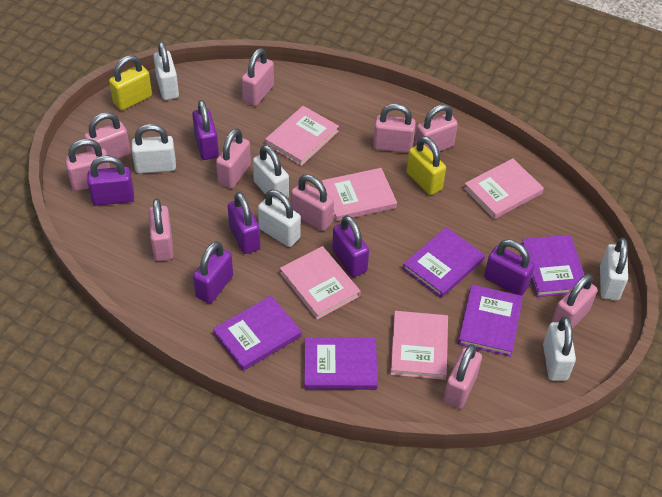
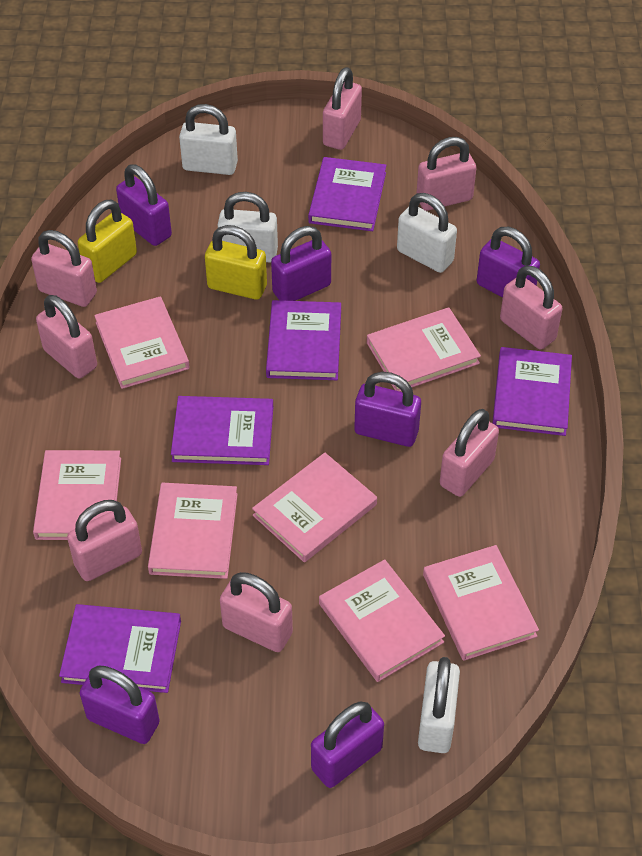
pink book: 5 -> 7
pink padlock: 10 -> 8
white padlock: 6 -> 4

